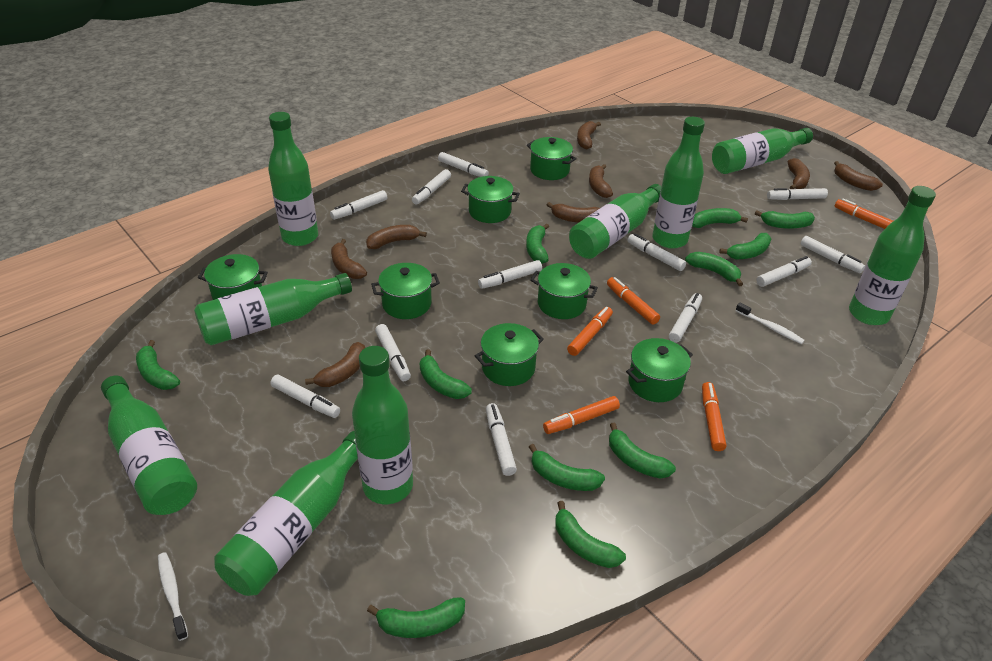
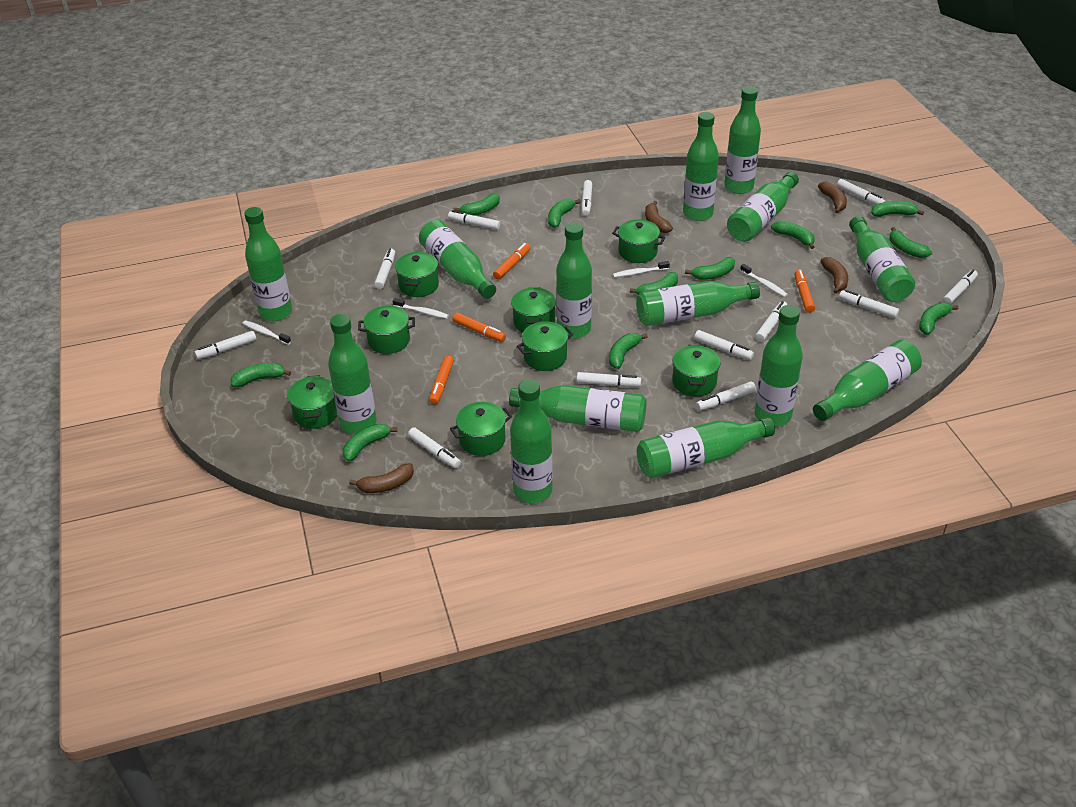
brown banana: 8 -> 4
green bottle: 9 -> 14
green pot: 7 -> 8
orange marker: 5 -> 4
white toothbrush: 2 -> 4

